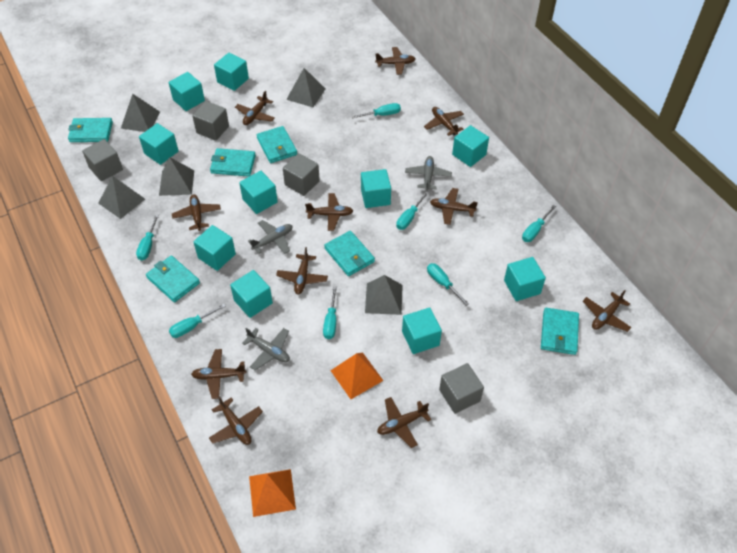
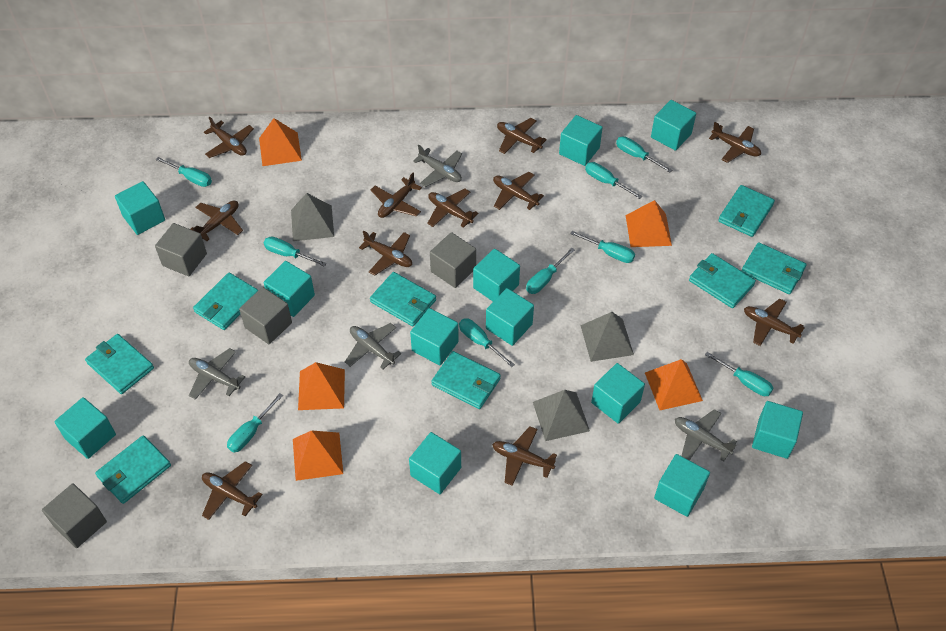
grey plane: 3 -> 4
grey pyramid: 5 -> 3
orange pyramid: 2 -> 5
turquoise cube: 10 -> 12
turquoise screwdriver: 7 -> 9
turquoise wallet: 6 -> 8

